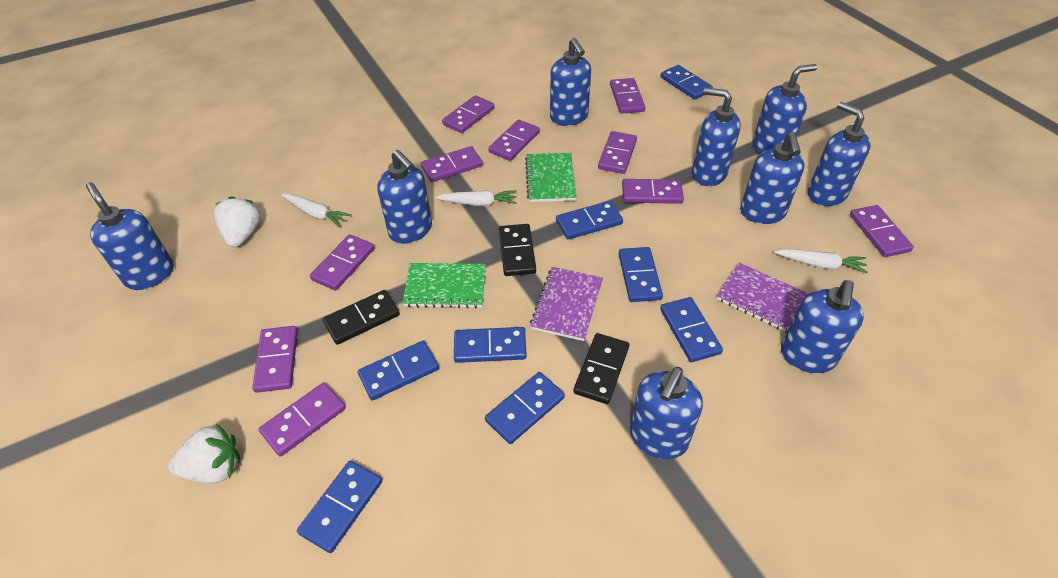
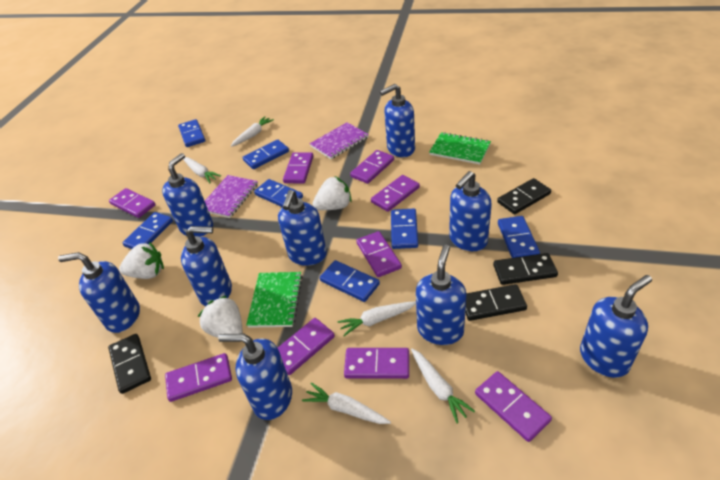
black domino: 3 -> 4
blue domino: 8 -> 7
purple domino: 10 -> 9
white carrot: 3 -> 5
white strawberry: 2 -> 3

